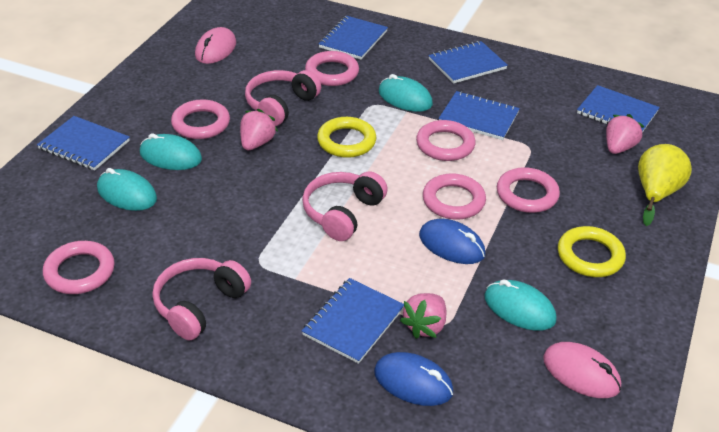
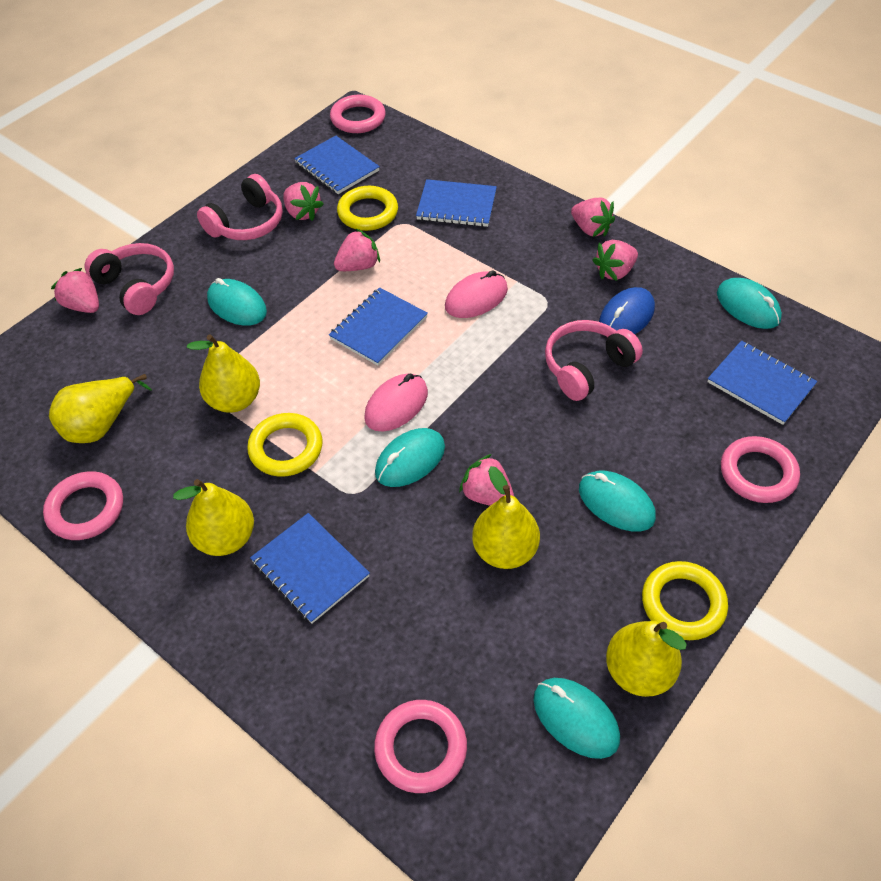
blue mouse: 2 -> 1
blue notebook: 6 -> 5
pink ring: 6 -> 4
pink strawberry: 3 -> 6
turquoise mouse: 4 -> 5
yellow pear: 1 -> 5
yellow ring: 2 -> 3

